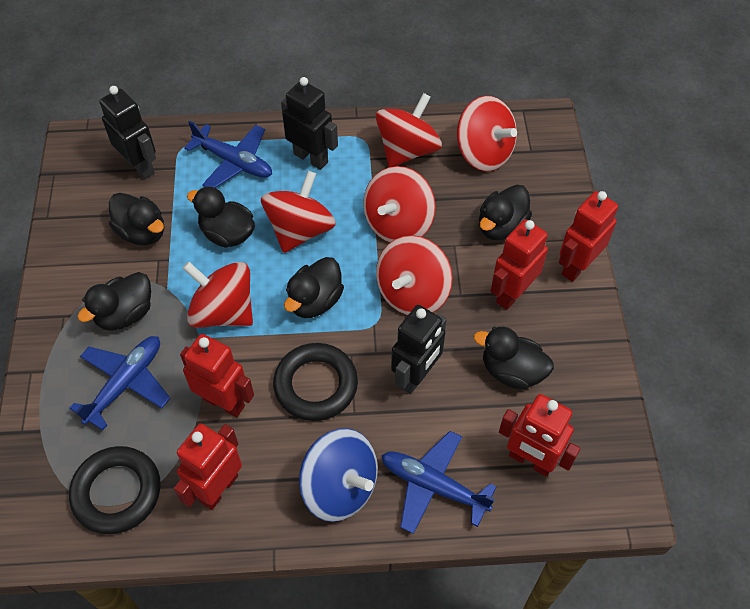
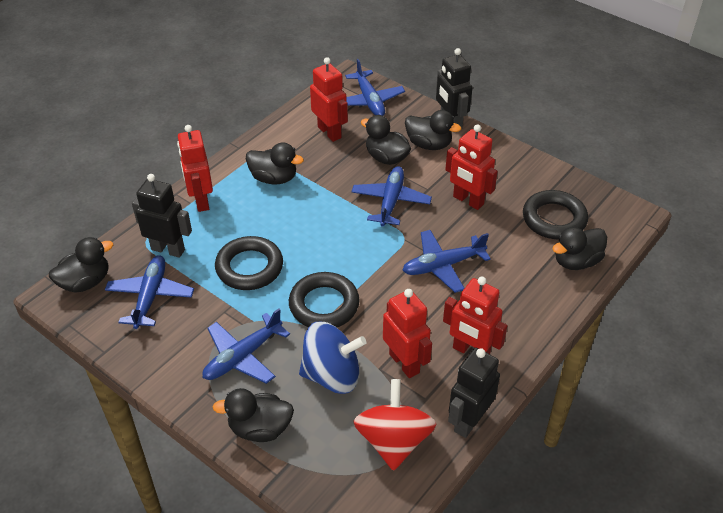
black ring: 2 -> 3
blue plane: 3 -> 5
red spinning top: 6 -> 1

